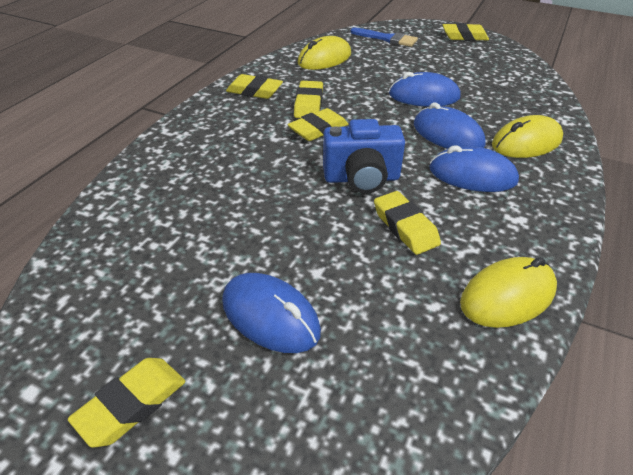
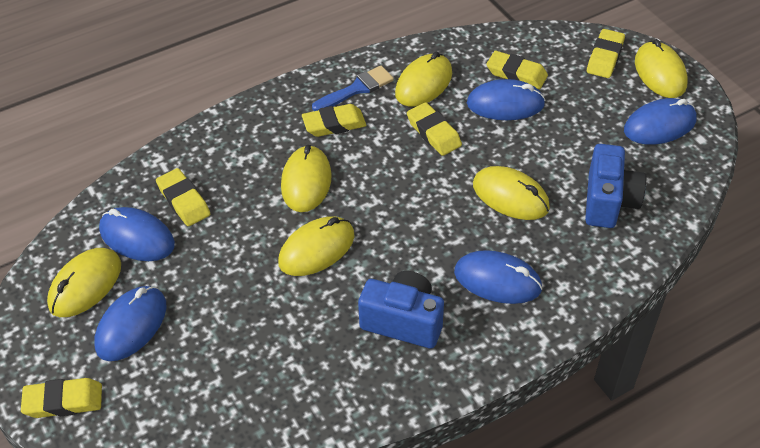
blue camera: 1 -> 2
blue mouse: 4 -> 5
yellow mouse: 3 -> 6

